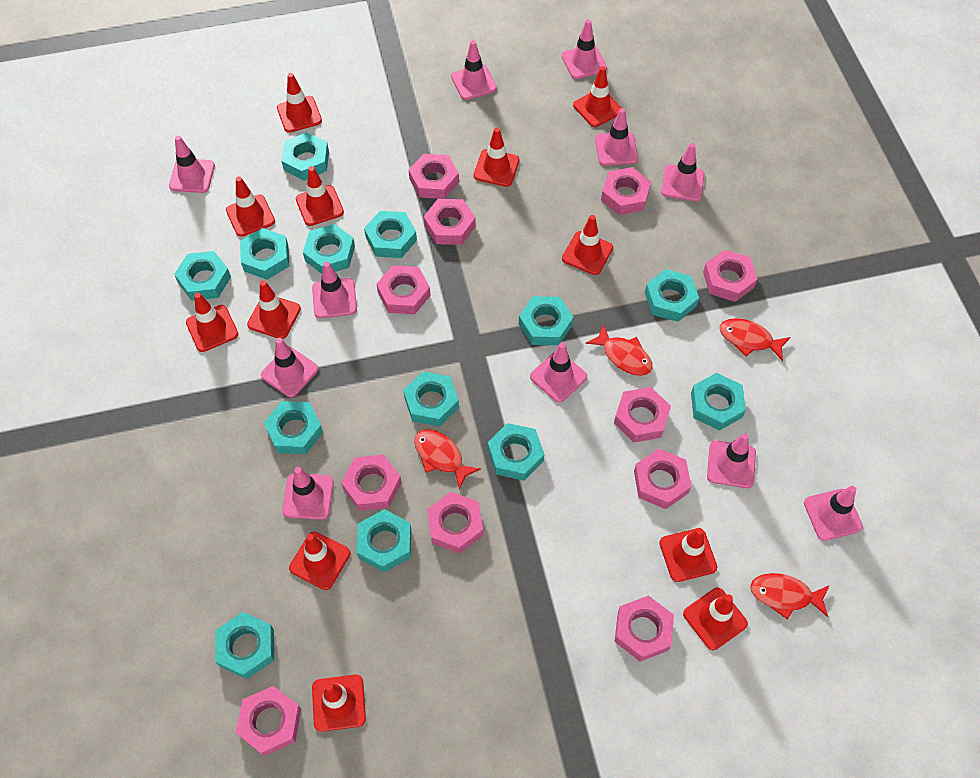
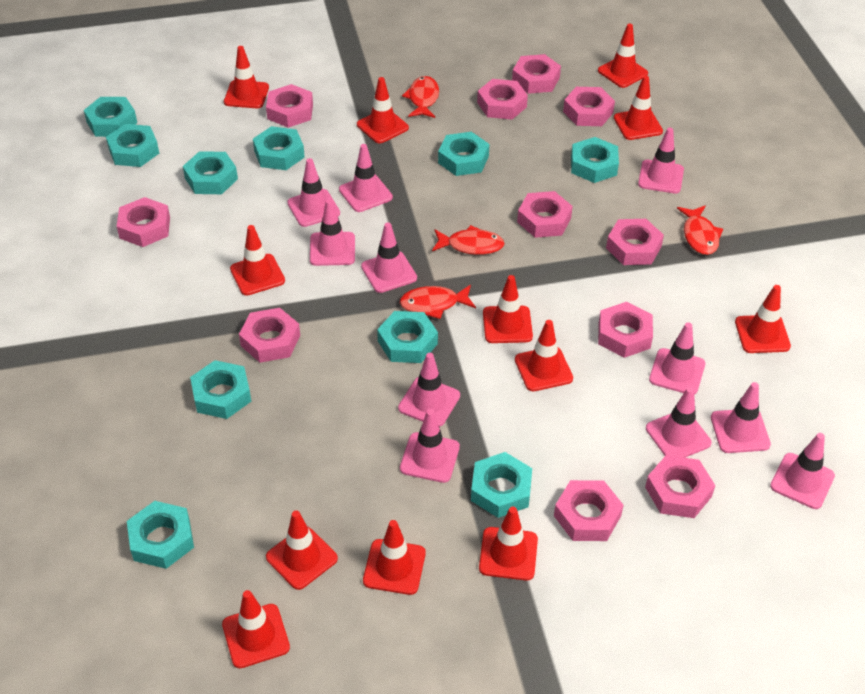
turquoise nut: 13 -> 10

